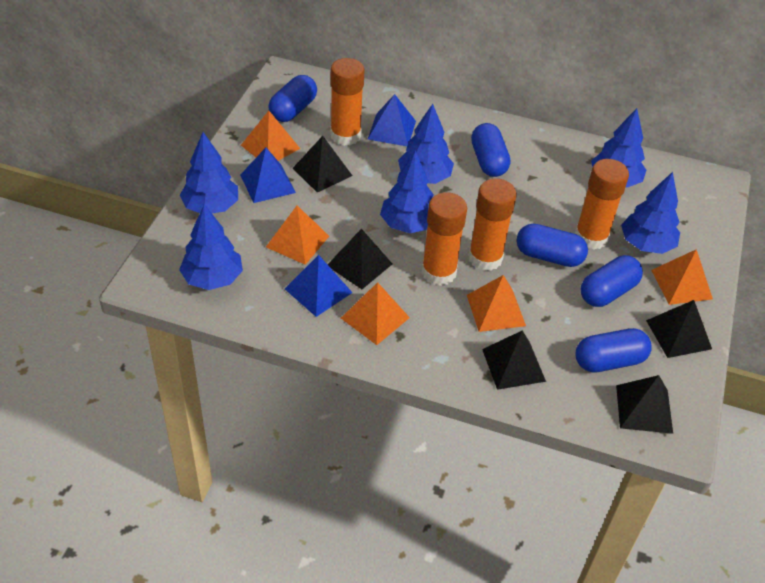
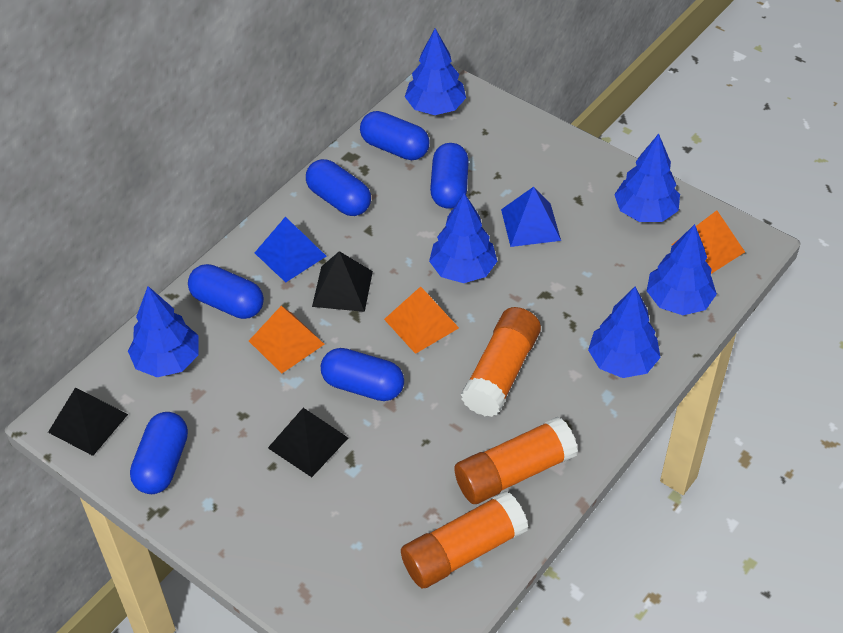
black pyramid: 5 -> 3
blue capsule: 5 -> 6
blue pyramid: 3 -> 2
orange glue stick: 4 -> 3
orange pyramid: 5 -> 3

